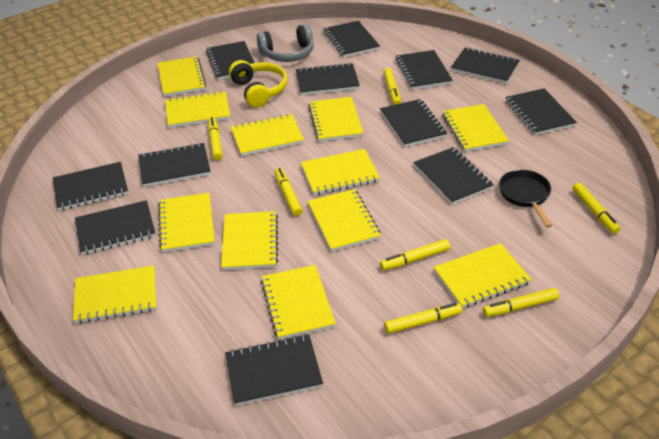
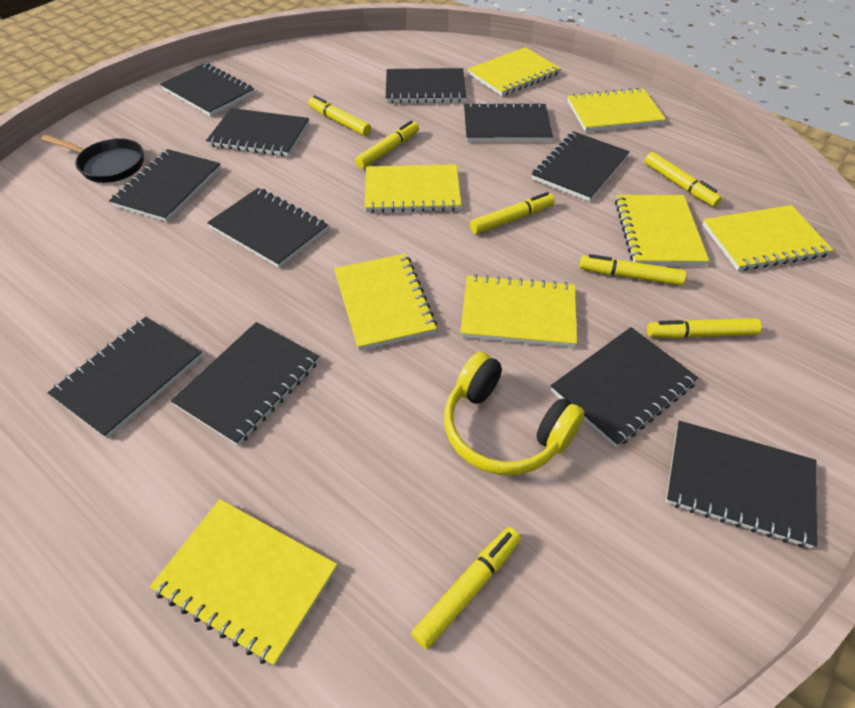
black notebook: 12 -> 11
grey headphones: 1 -> 0
yellow notebook: 12 -> 8

